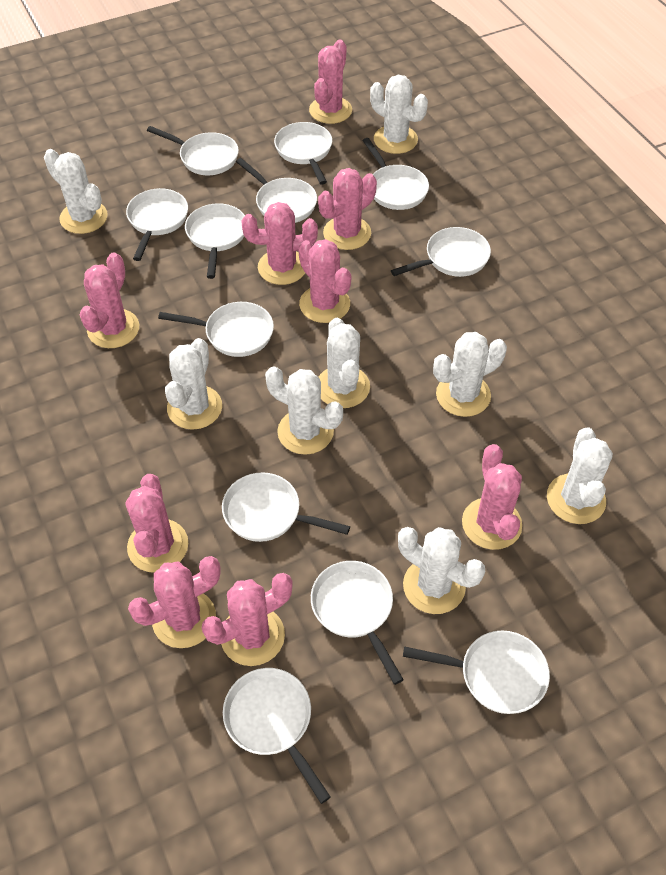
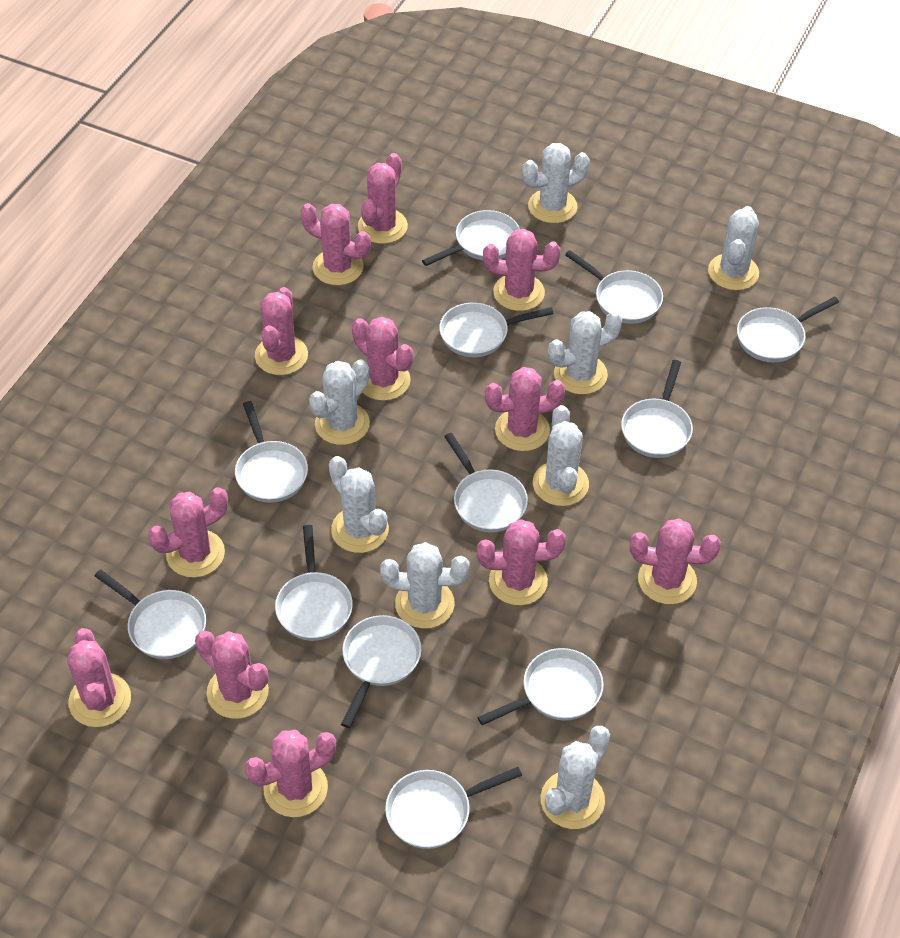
pink cactus: 9 -> 12

